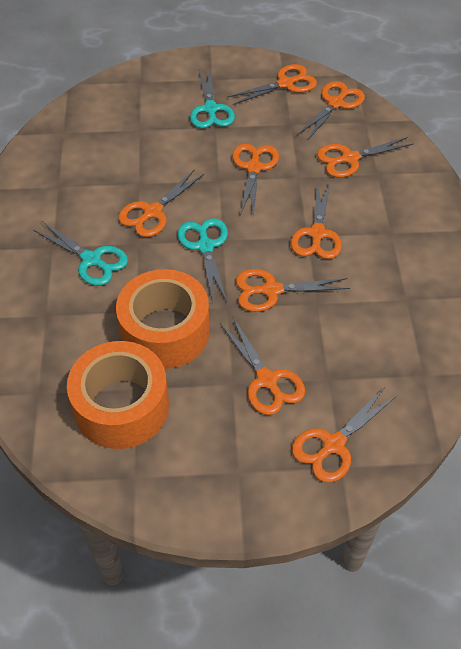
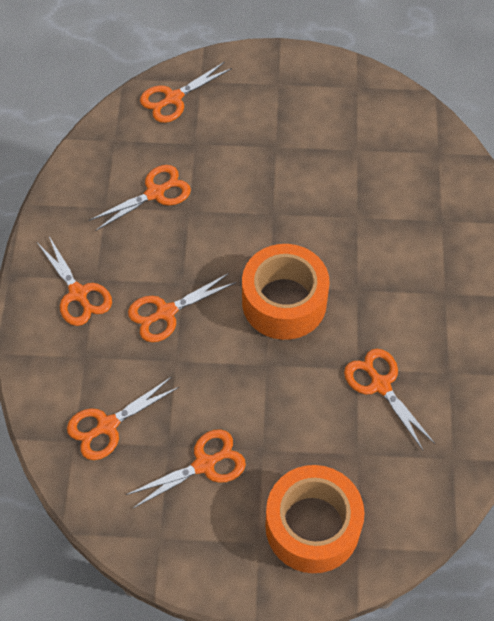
orange scissors: 9 -> 7
turquoise scissors: 3 -> 0

